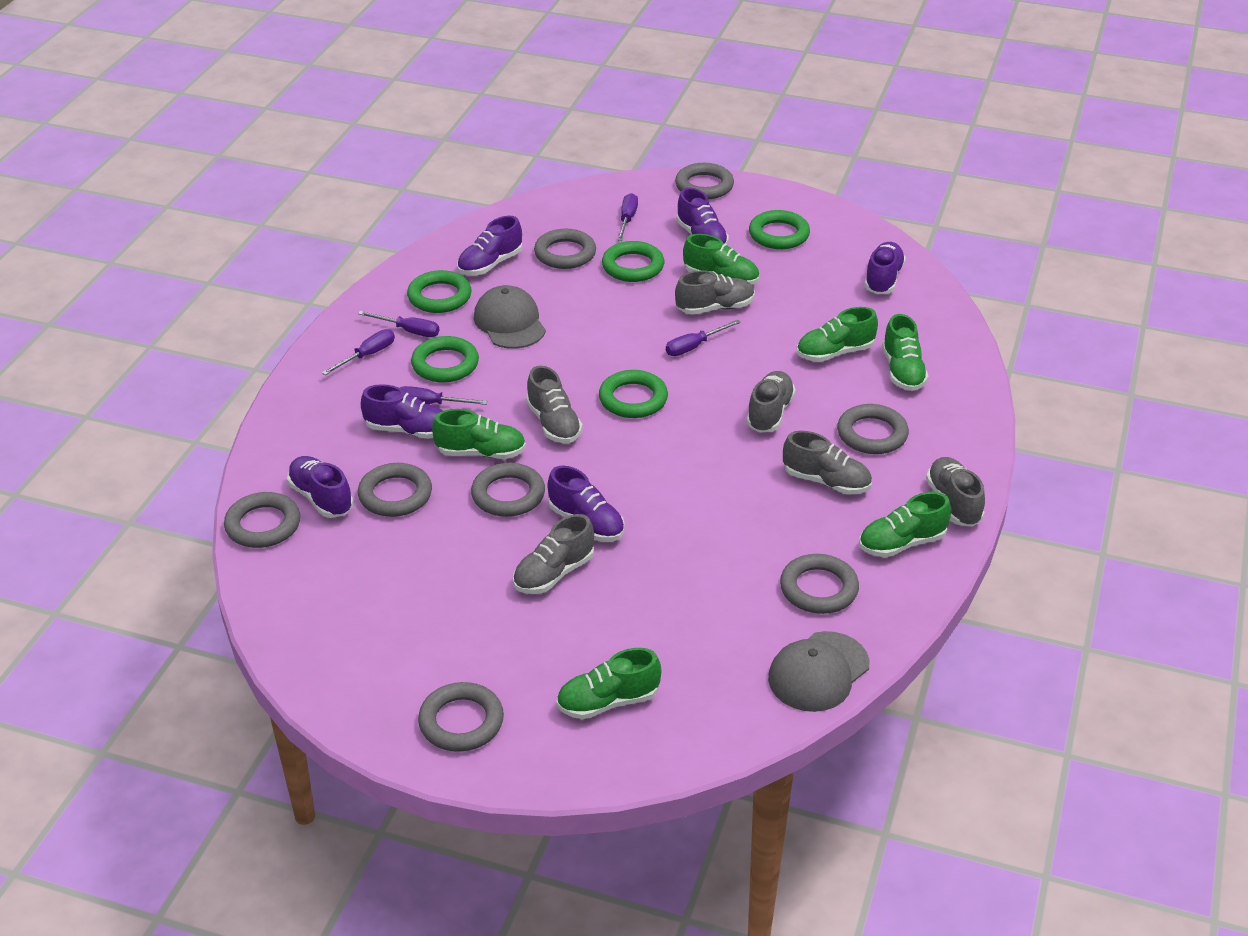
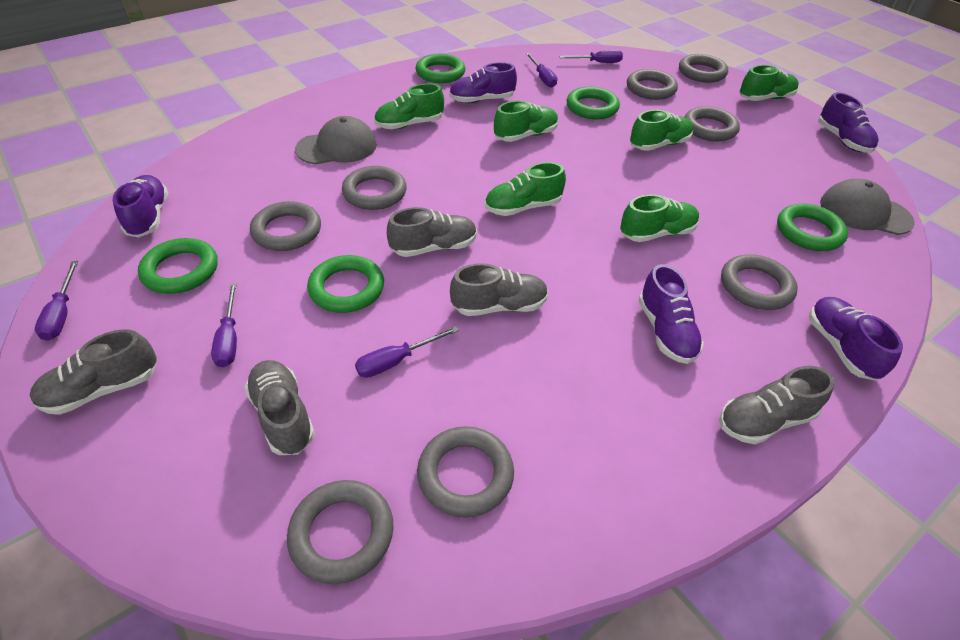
grey shoe: 6 -> 5
purple shoe: 6 -> 5

